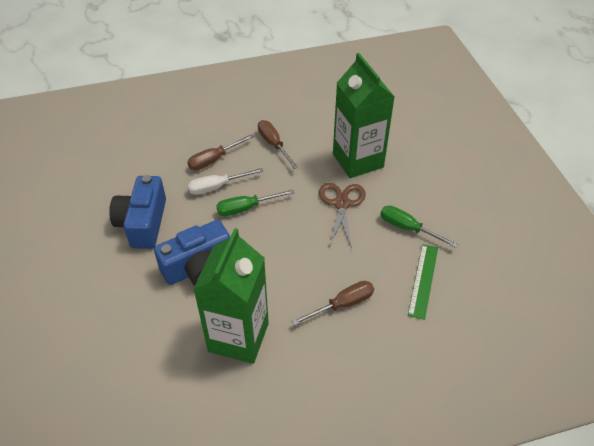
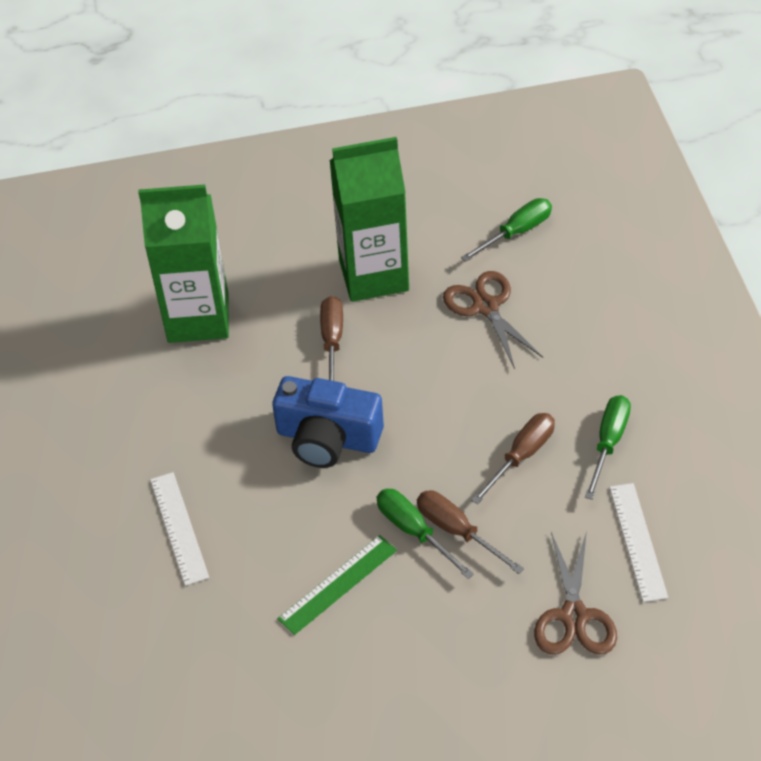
blue camera: 2 -> 1
brown scissors: 1 -> 2
green screwdriver: 2 -> 3
white ruler: 0 -> 2
white screwdriver: 1 -> 0

